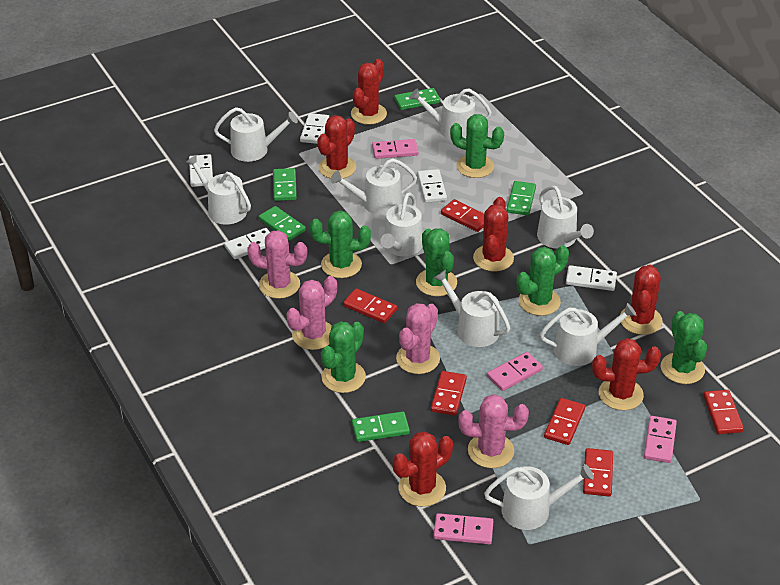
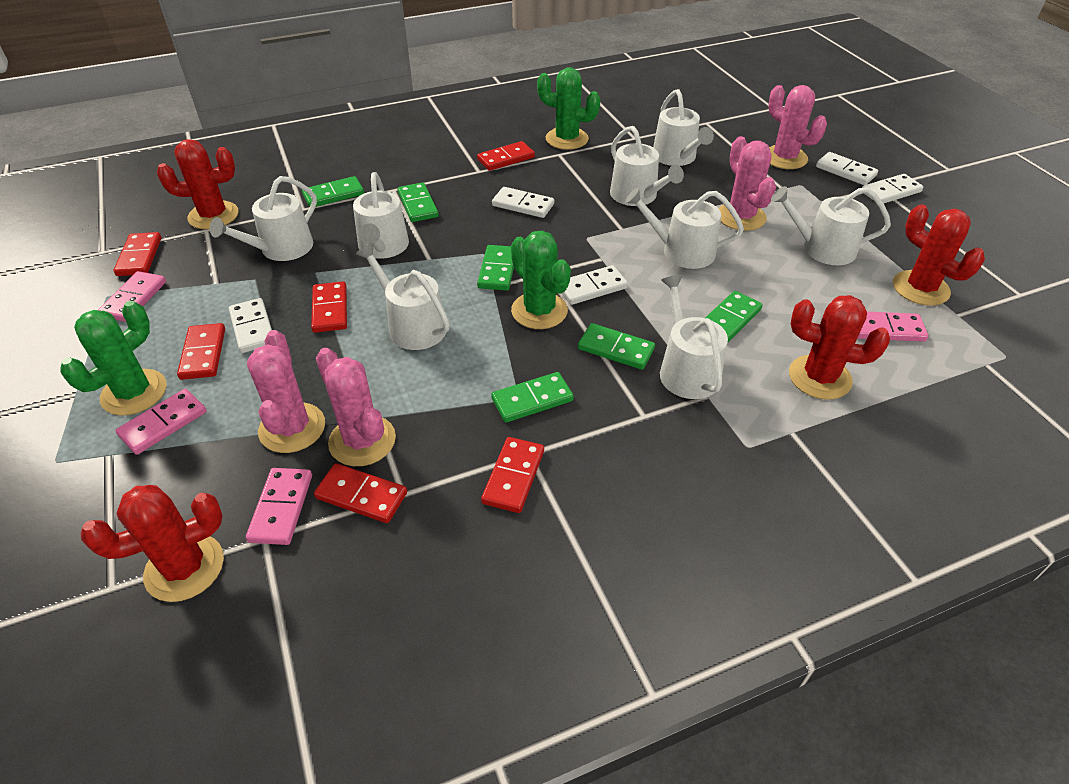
green cactus: 6 -> 3
green domino: 5 -> 6
red cactus: 6 -> 4
white watering can: 9 -> 8

